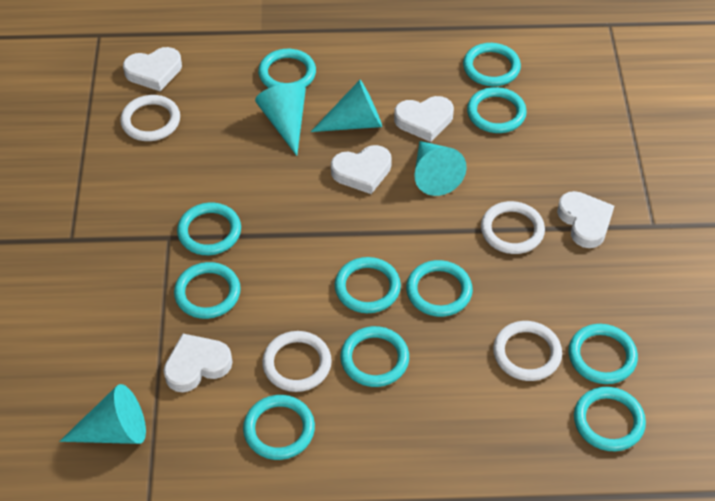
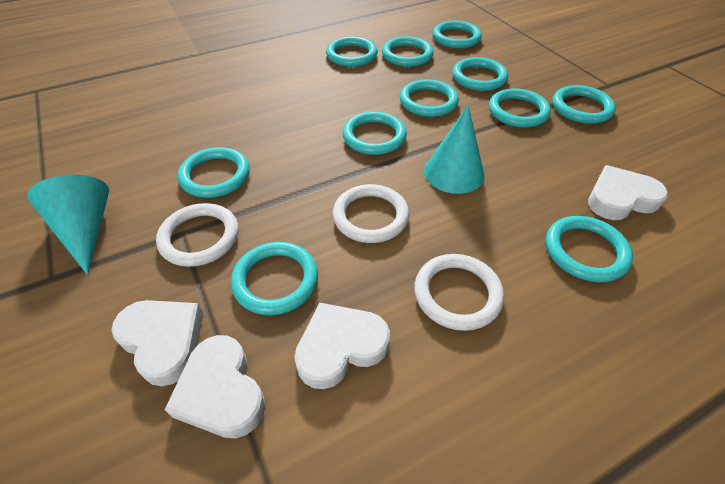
turquoise cone: 4 -> 2
white heart: 5 -> 4
white ring: 4 -> 3

